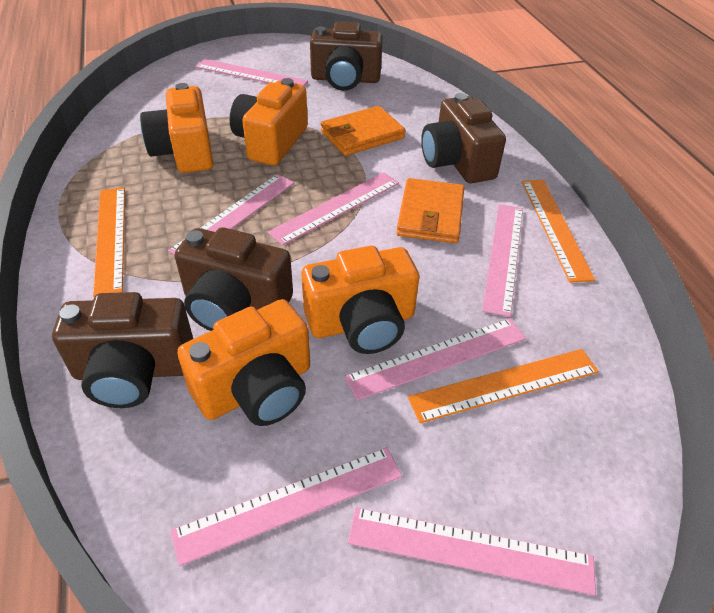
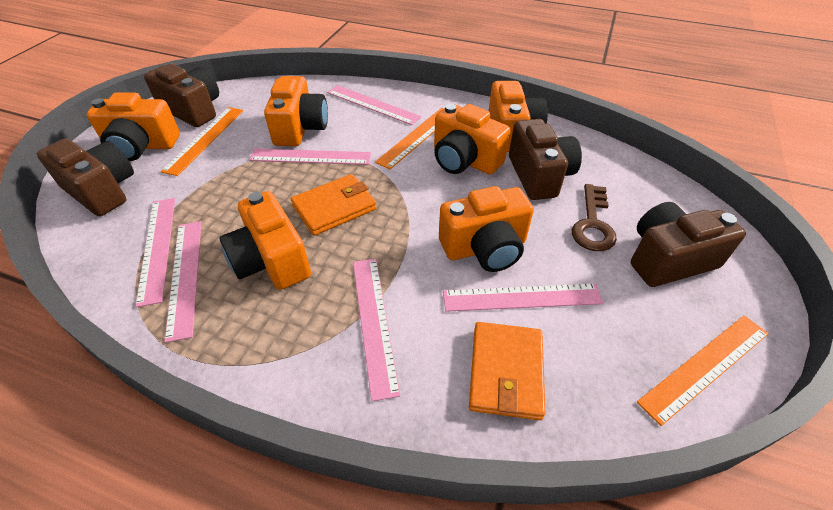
brown key: 0 -> 1
orange camera: 4 -> 6
pink ruler: 7 -> 6

